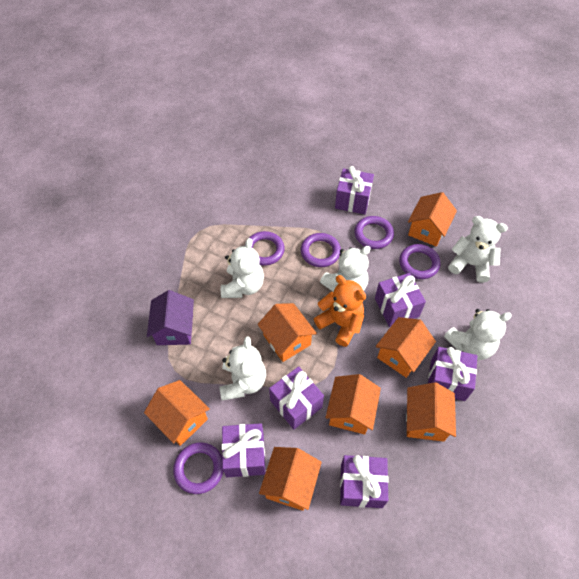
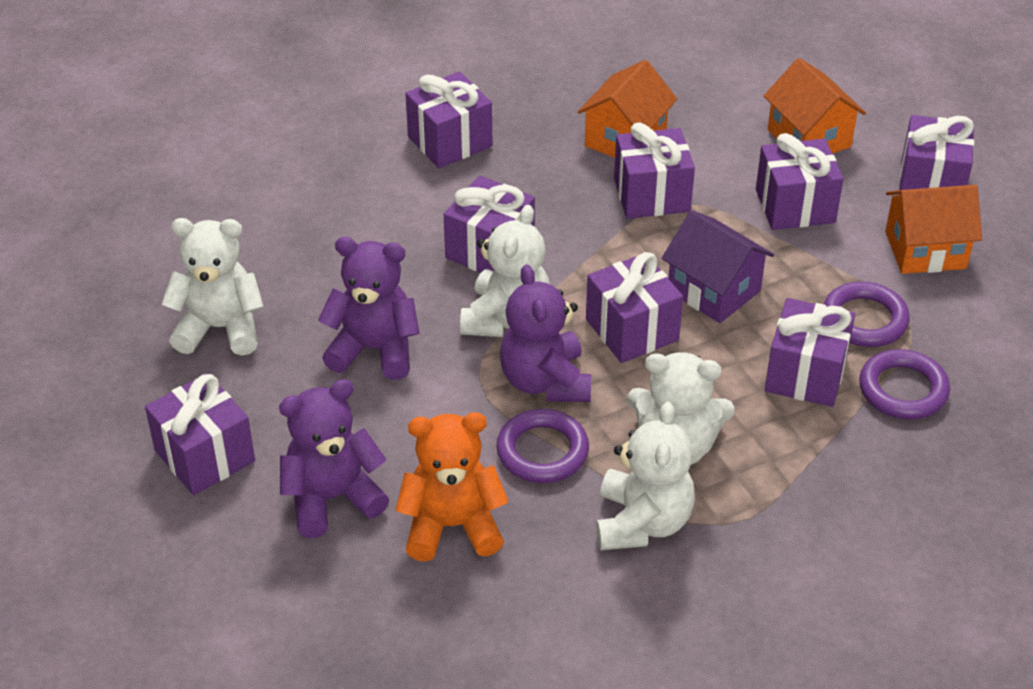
orange house: 7 -> 3
purple gift: 6 -> 8
purple ring: 5 -> 3
purple teddy bear: 0 -> 3
white teddy bear: 5 -> 4

